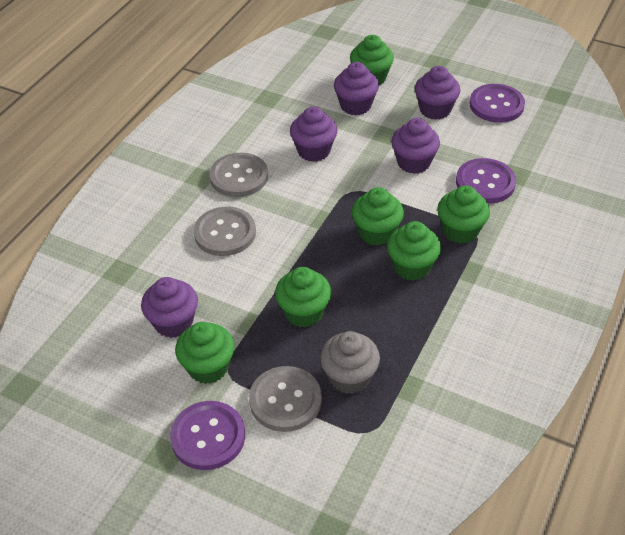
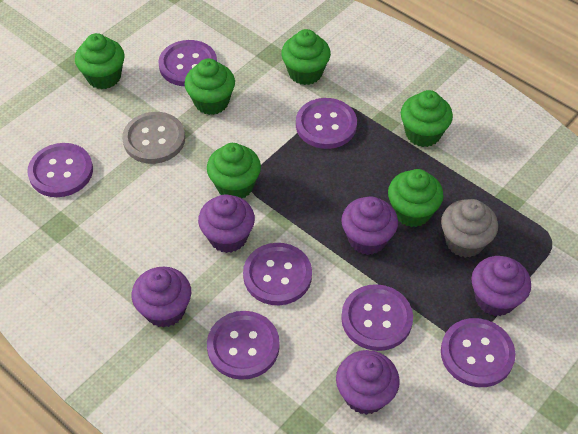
grey button: 3 -> 1
purple button: 3 -> 7

